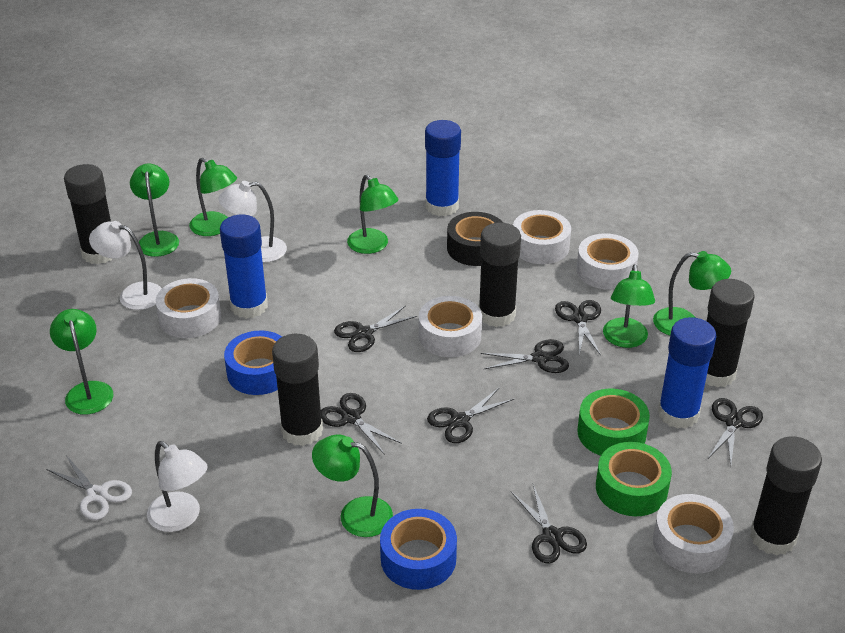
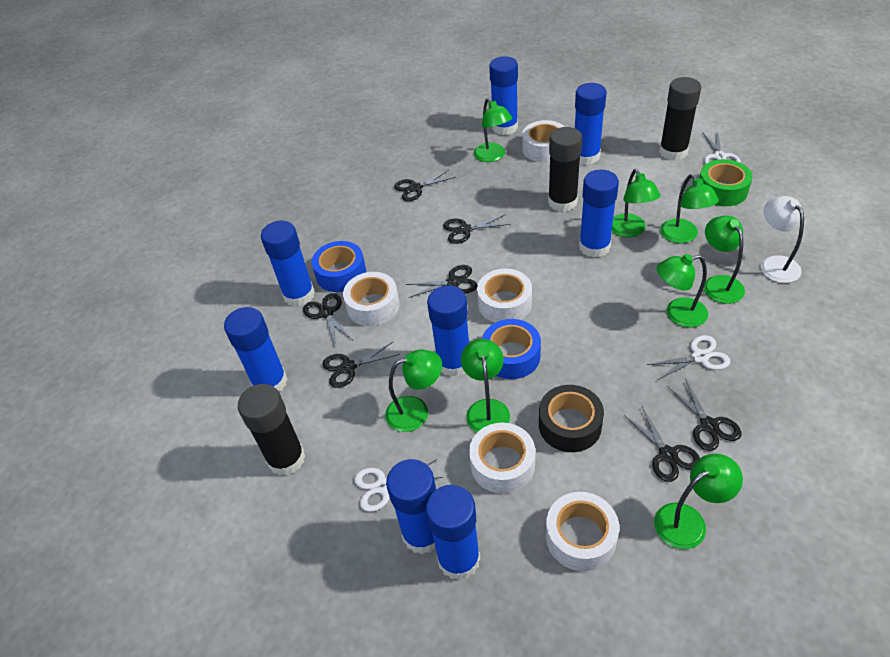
black glue stick: 5 -> 3
blue glue stick: 3 -> 8
green lamp: 7 -> 8
green tape: 2 -> 1
white lamp: 3 -> 1
white scissors: 1 -> 3

